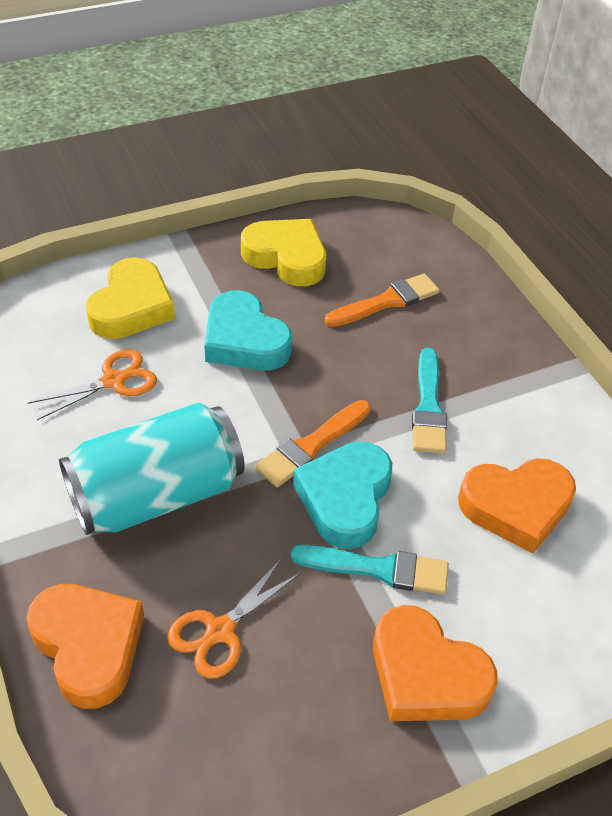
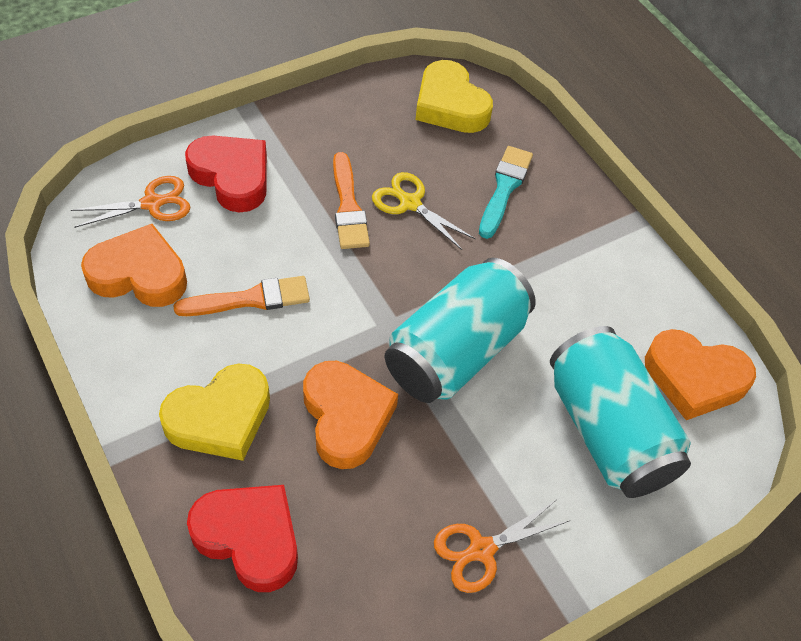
red heart: 0 -> 2
turquoise brush: 2 -> 1
turquoise can: 1 -> 2
turquoise heart: 2 -> 0
yellow scissors: 0 -> 1

